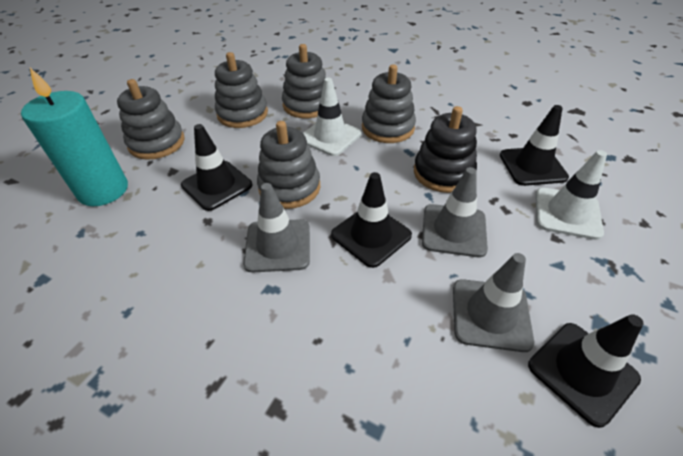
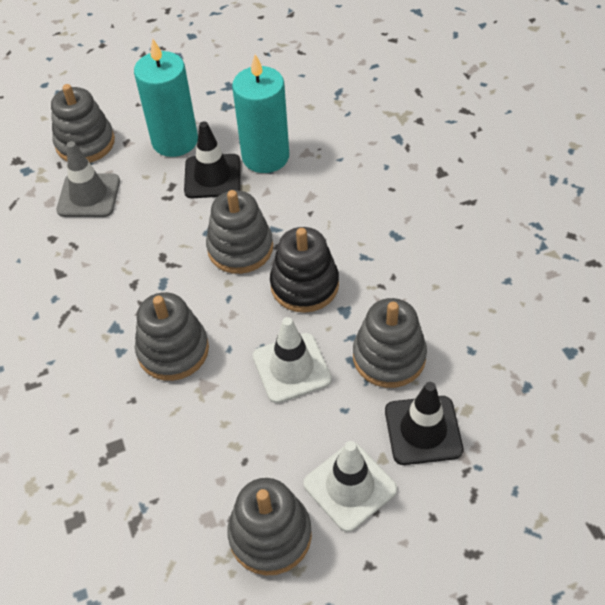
black traffic cone: 4 -> 2
grey traffic cone: 3 -> 1
turquoise candle: 1 -> 2

